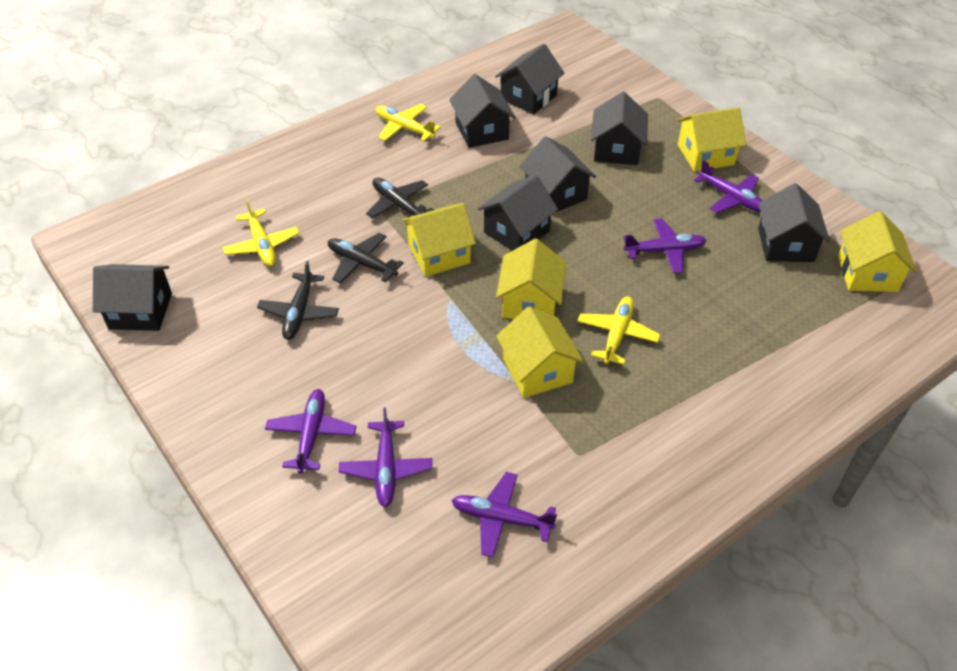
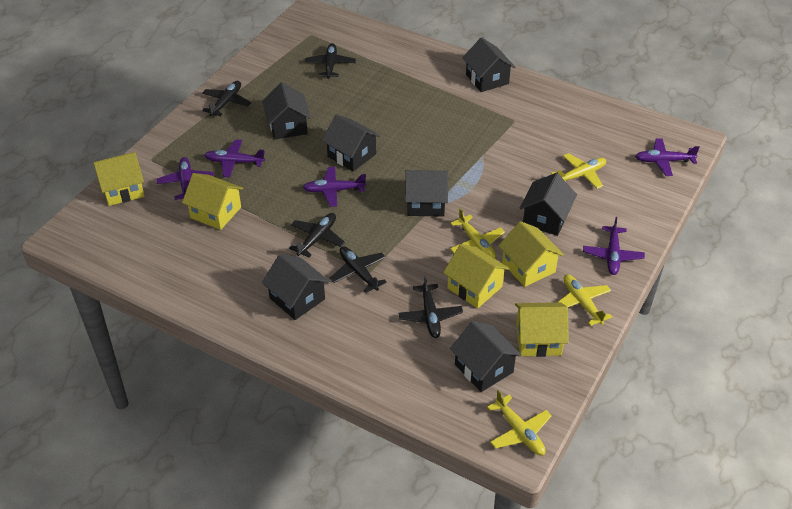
black plane: 3 -> 5
yellow plane: 3 -> 4

